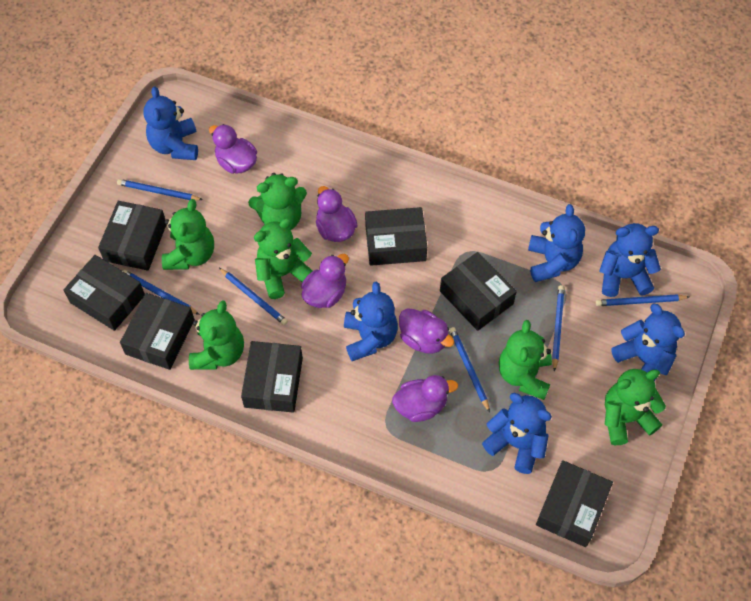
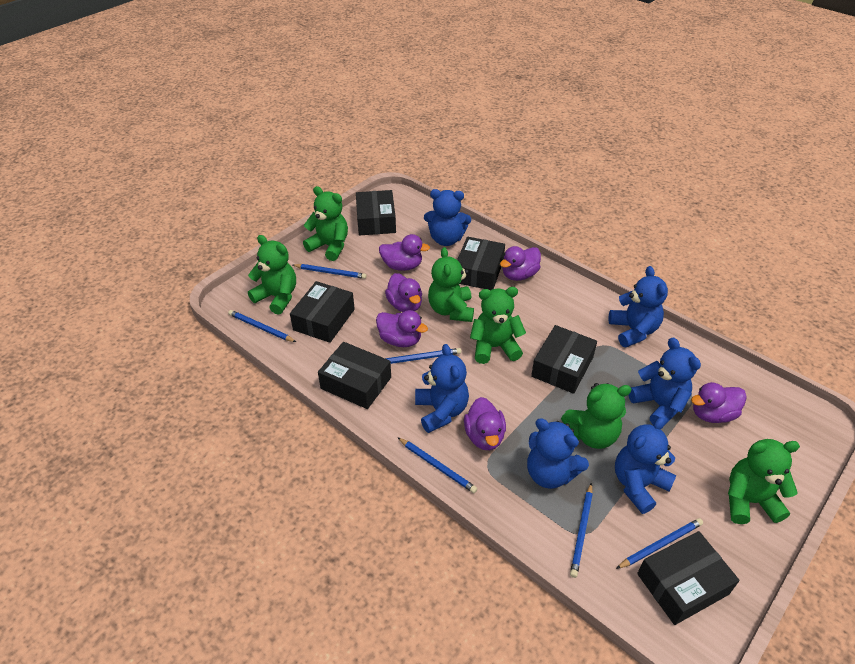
black box: 7 -> 6
purple duck: 5 -> 6

